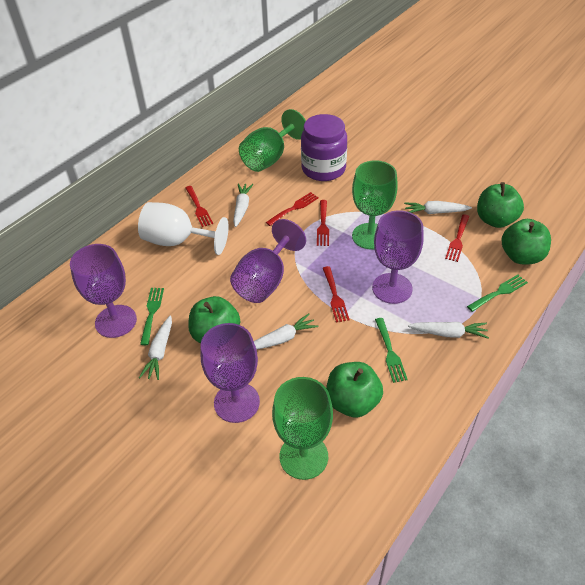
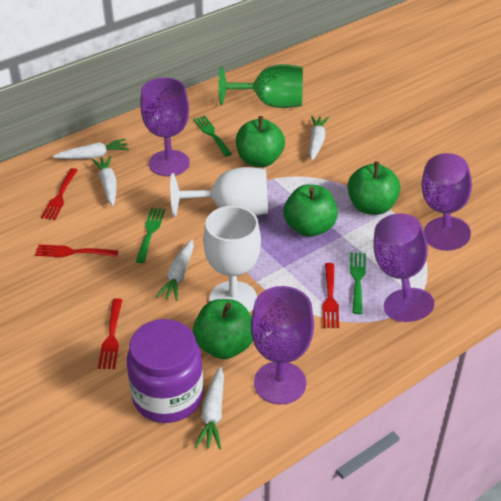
green goblet: 3 -> 1
red fork: 5 -> 4
white goblet: 1 -> 2

